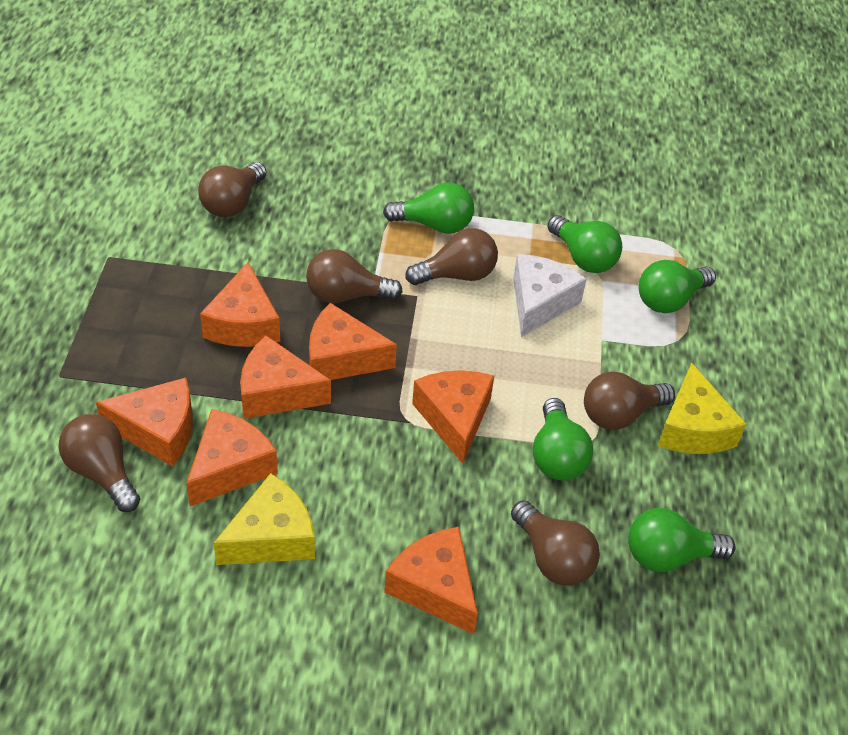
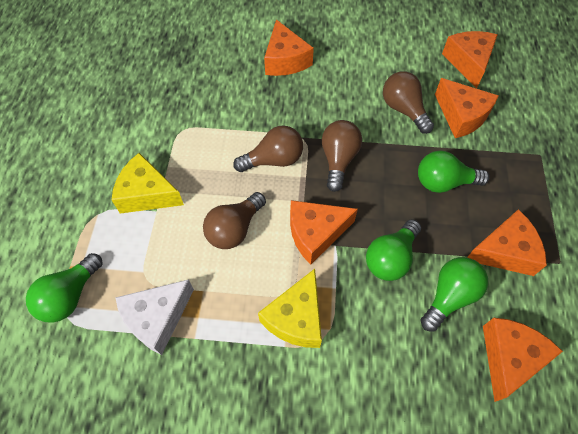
brown light bulb: 6 -> 4
green light bulb: 5 -> 4
orange cheese: 7 -> 6

